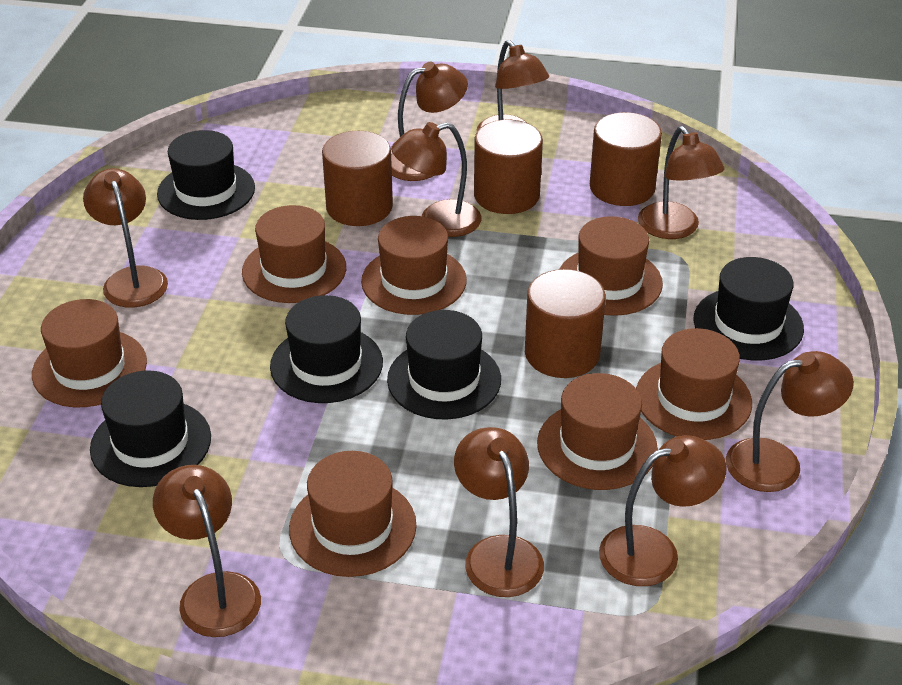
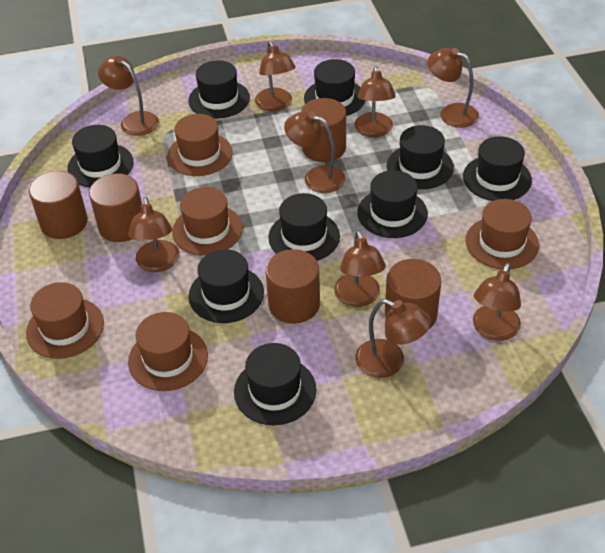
black hat: 5 -> 9
brown cylinder: 4 -> 5
brown hat: 7 -> 5

